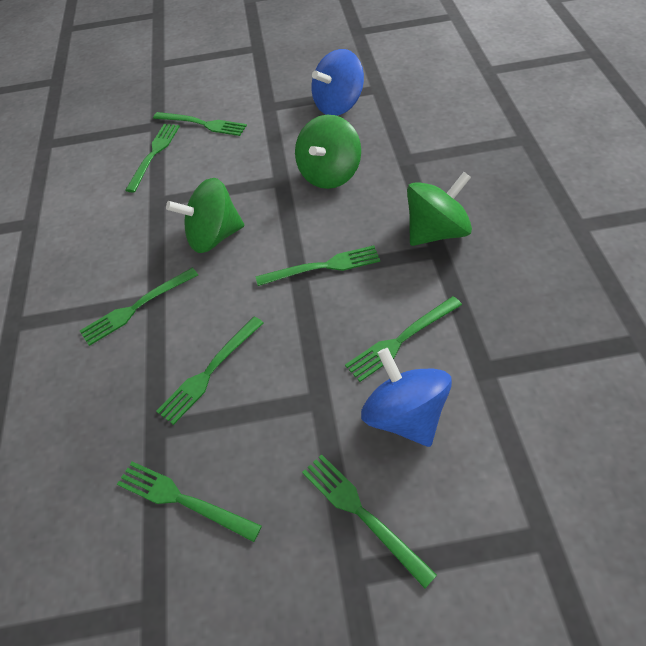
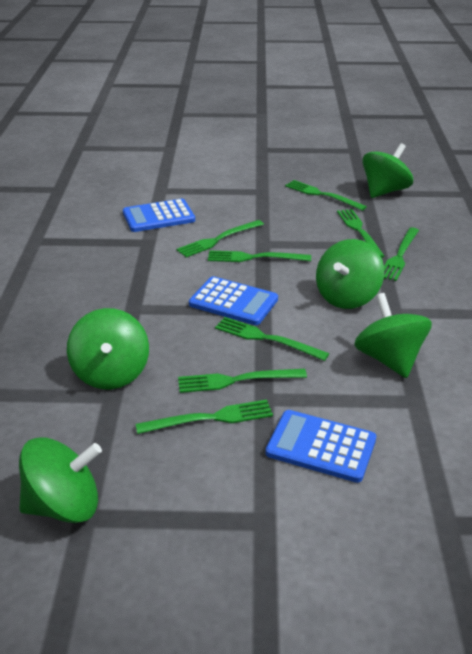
blue calculator: 0 -> 3
blue spinning top: 2 -> 0
green spinning top: 3 -> 5

